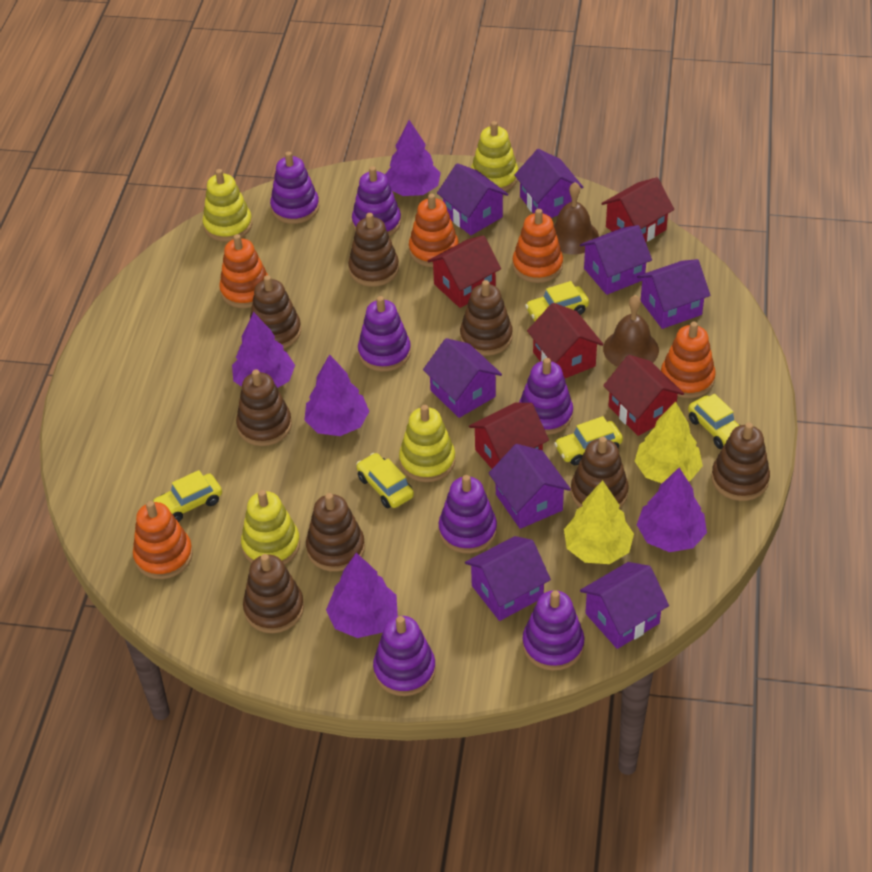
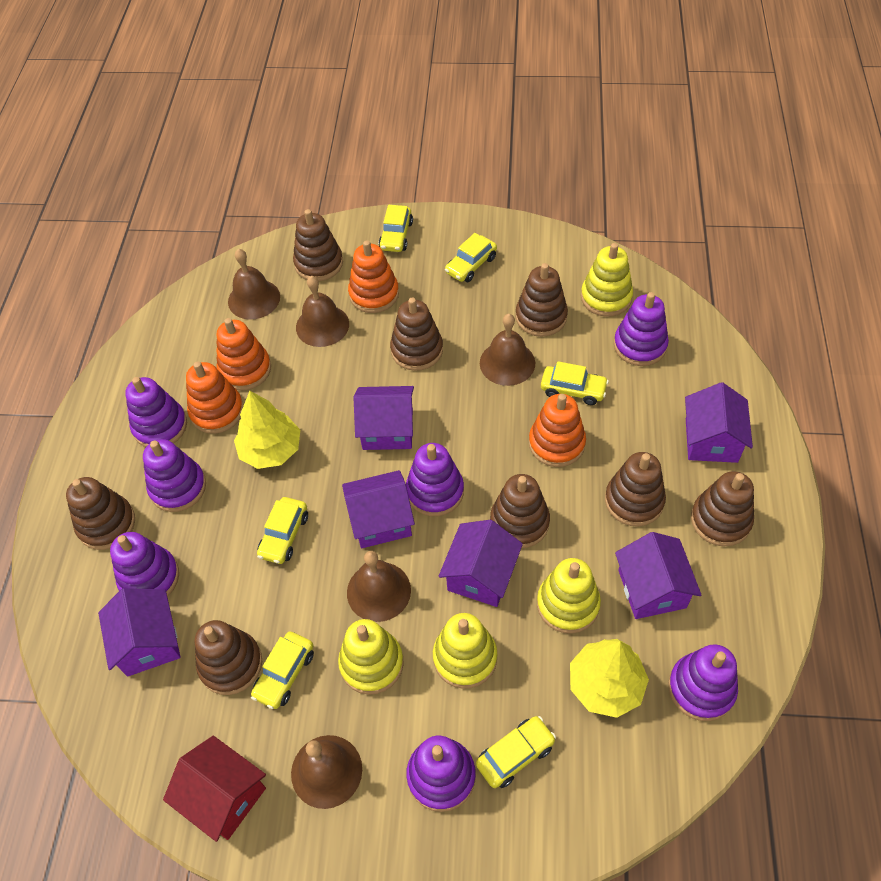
brown bell: 2 -> 5
orange stacking toy: 5 -> 4
purple house: 8 -> 6
purple tree: 5 -> 0
red house: 5 -> 1
yellow car: 5 -> 6

